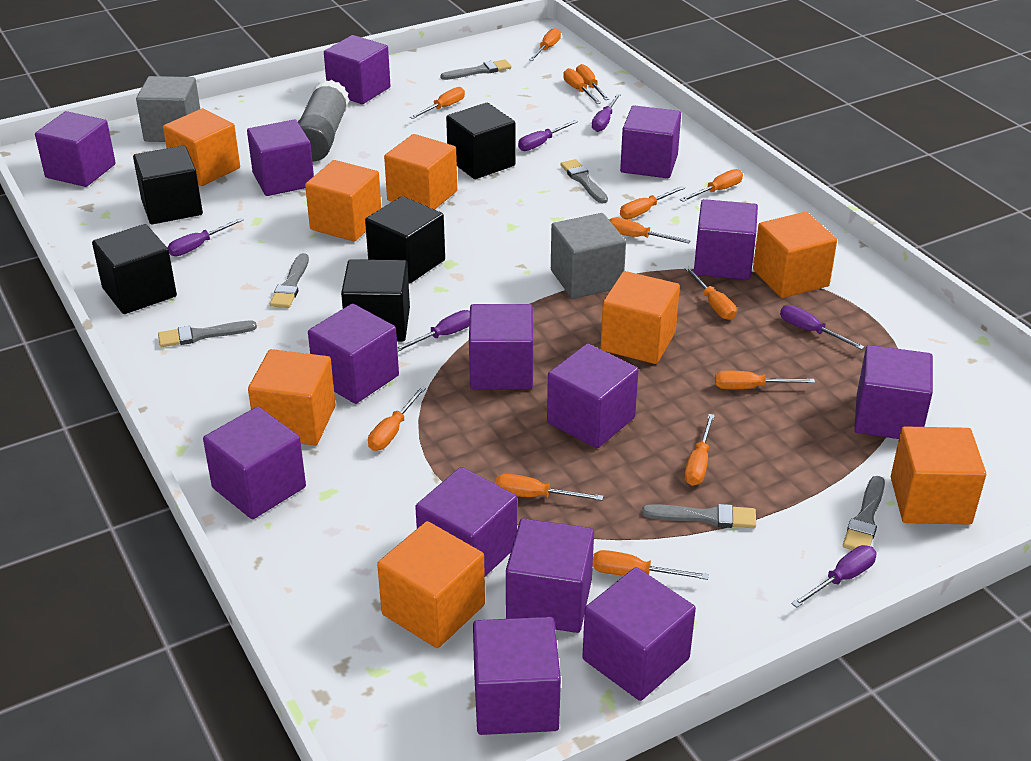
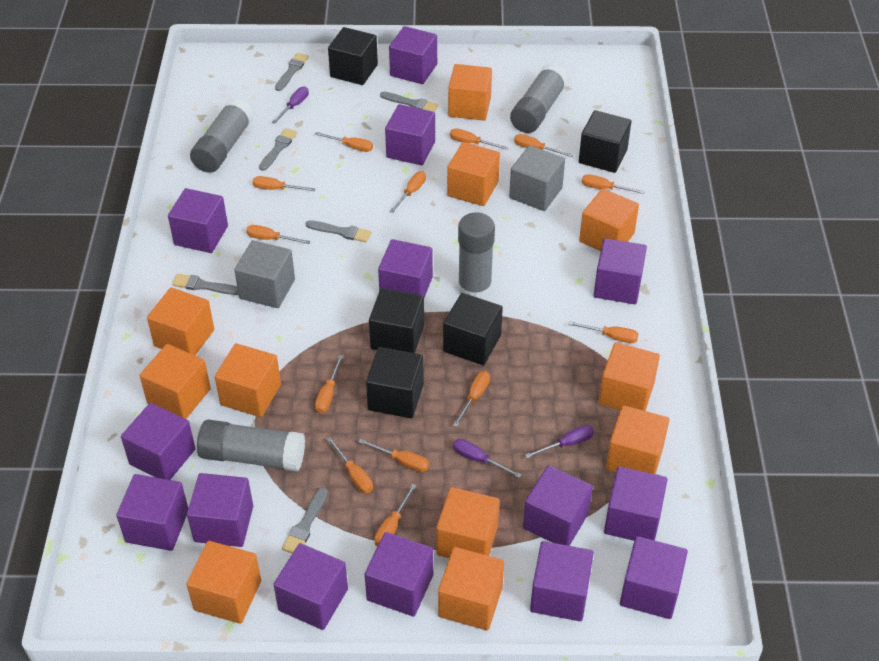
grey glue stick: 1 -> 4
orange cube: 8 -> 11
purple screwdriver: 6 -> 3

